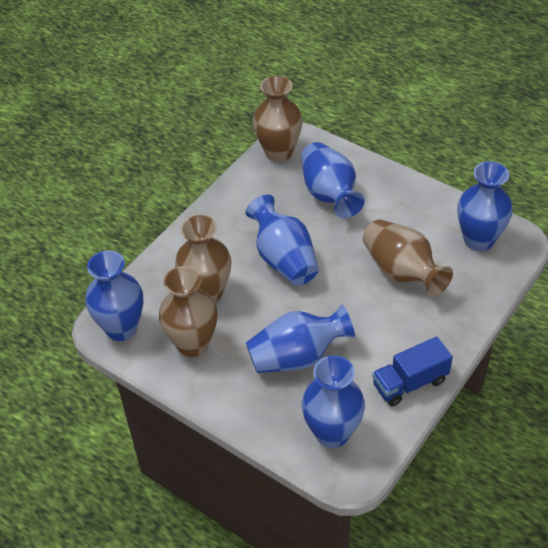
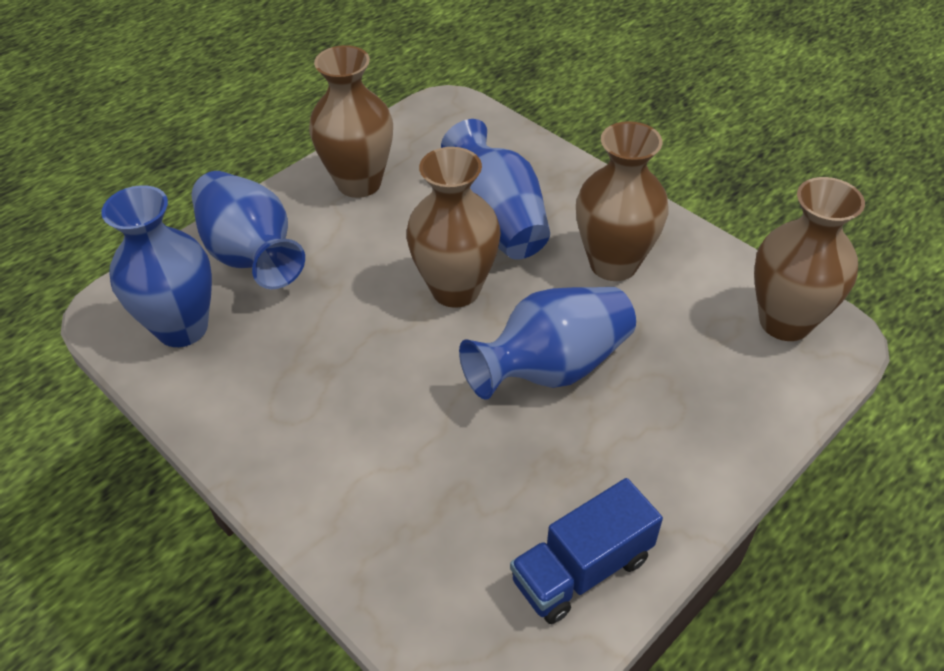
blue vase: 6 -> 4

